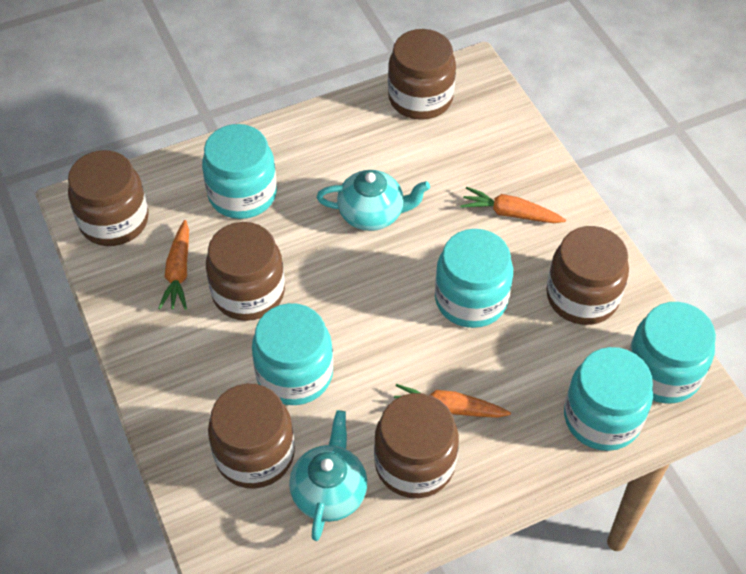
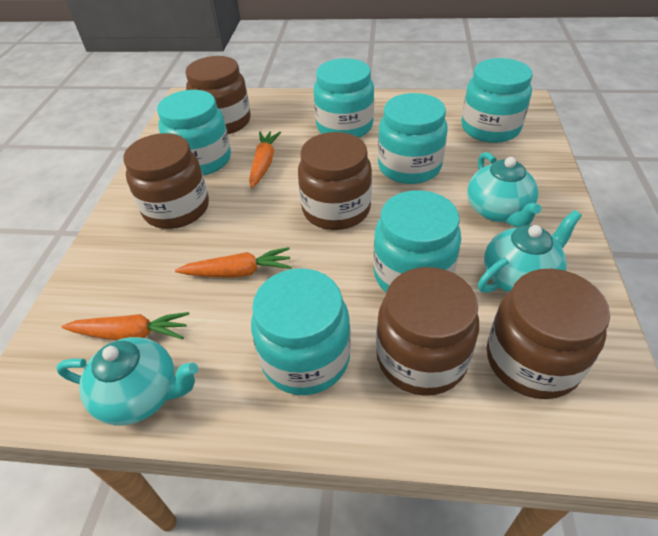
brown jar: 6 -> 5
turquoise jar: 5 -> 6
turquoise teapot: 2 -> 3

